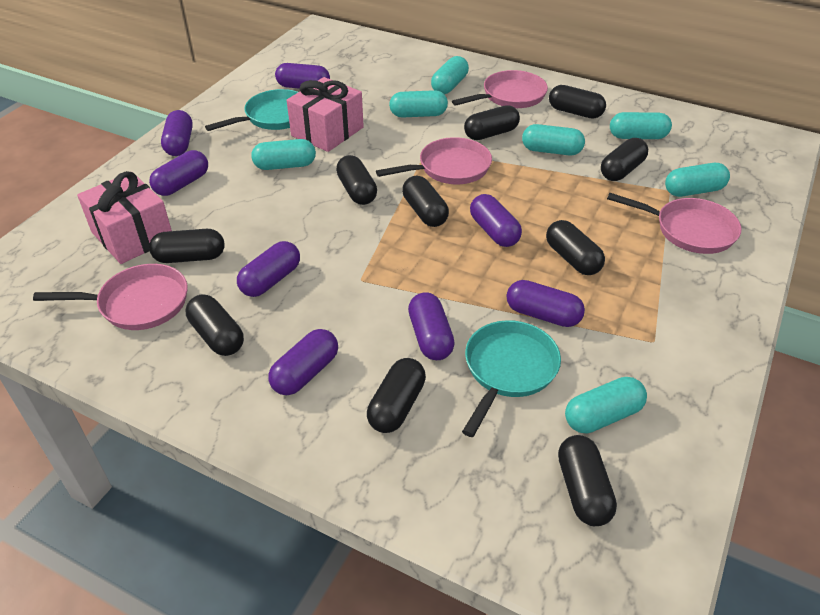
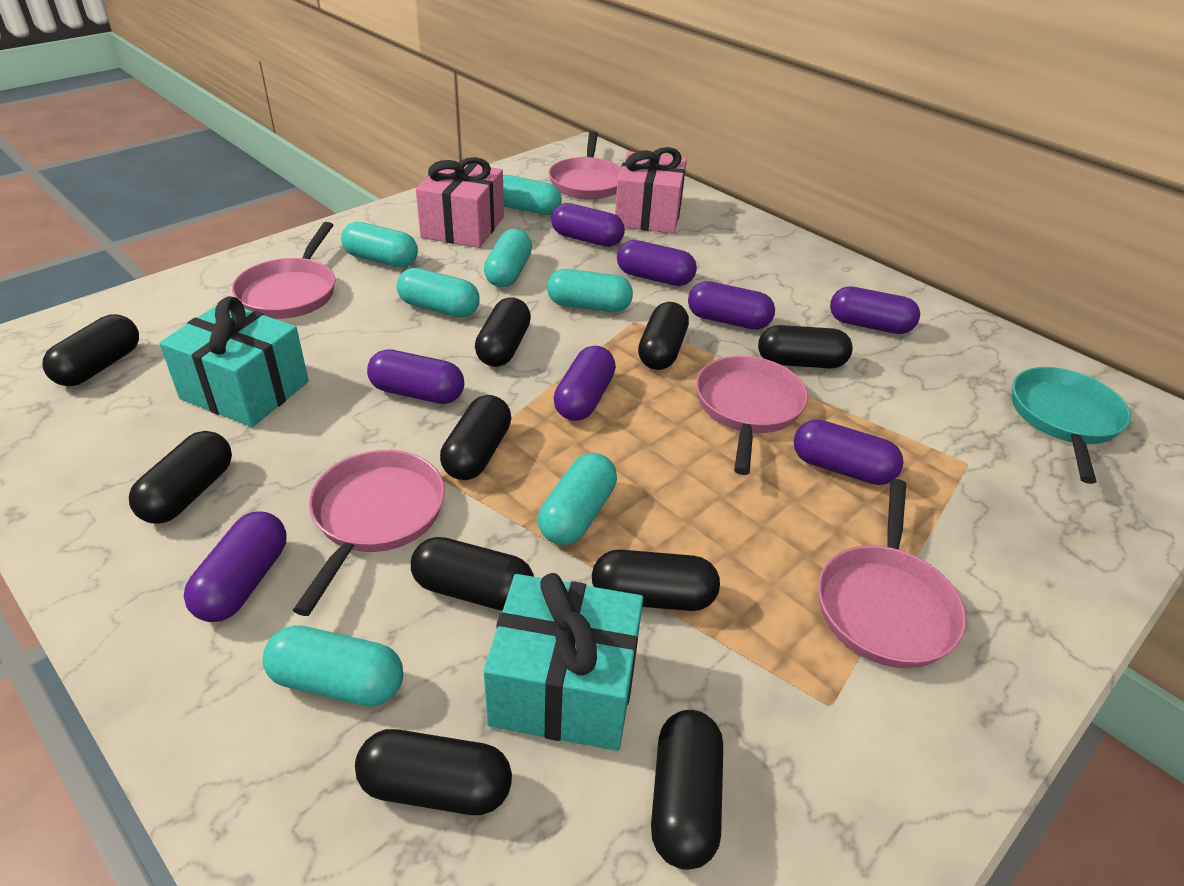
pink pan: 4 -> 5
turquoise gift: 0 -> 2
turquoise pan: 2 -> 1

